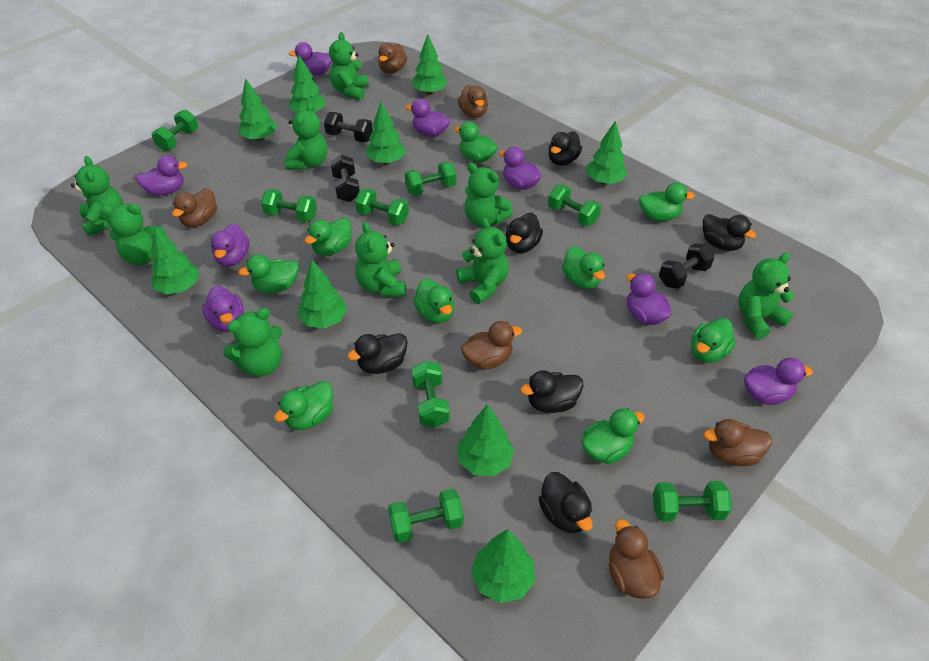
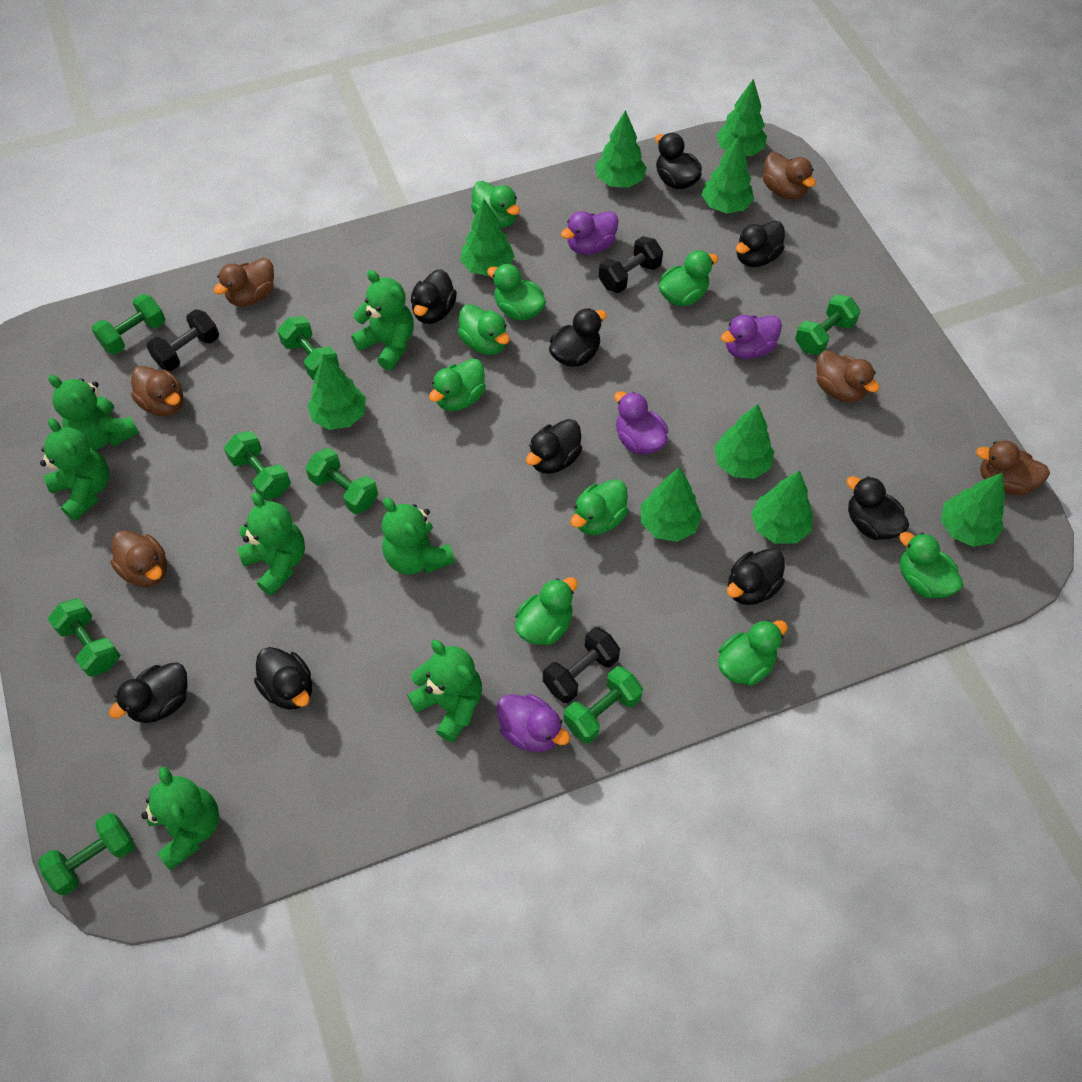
black duck: 6 -> 9
green teddy bear: 9 -> 7
purple duck: 8 -> 4

